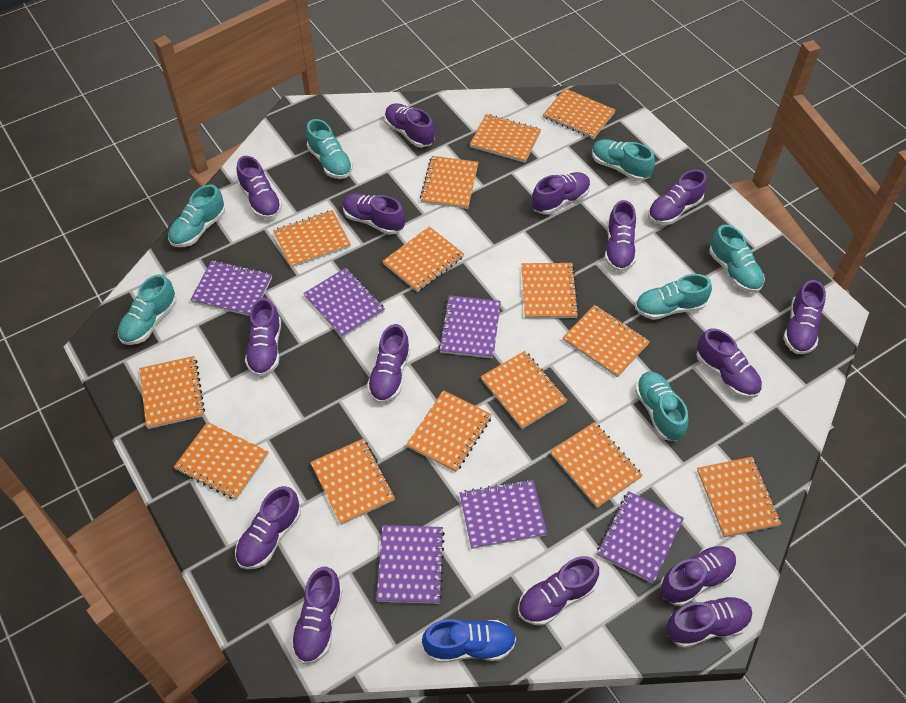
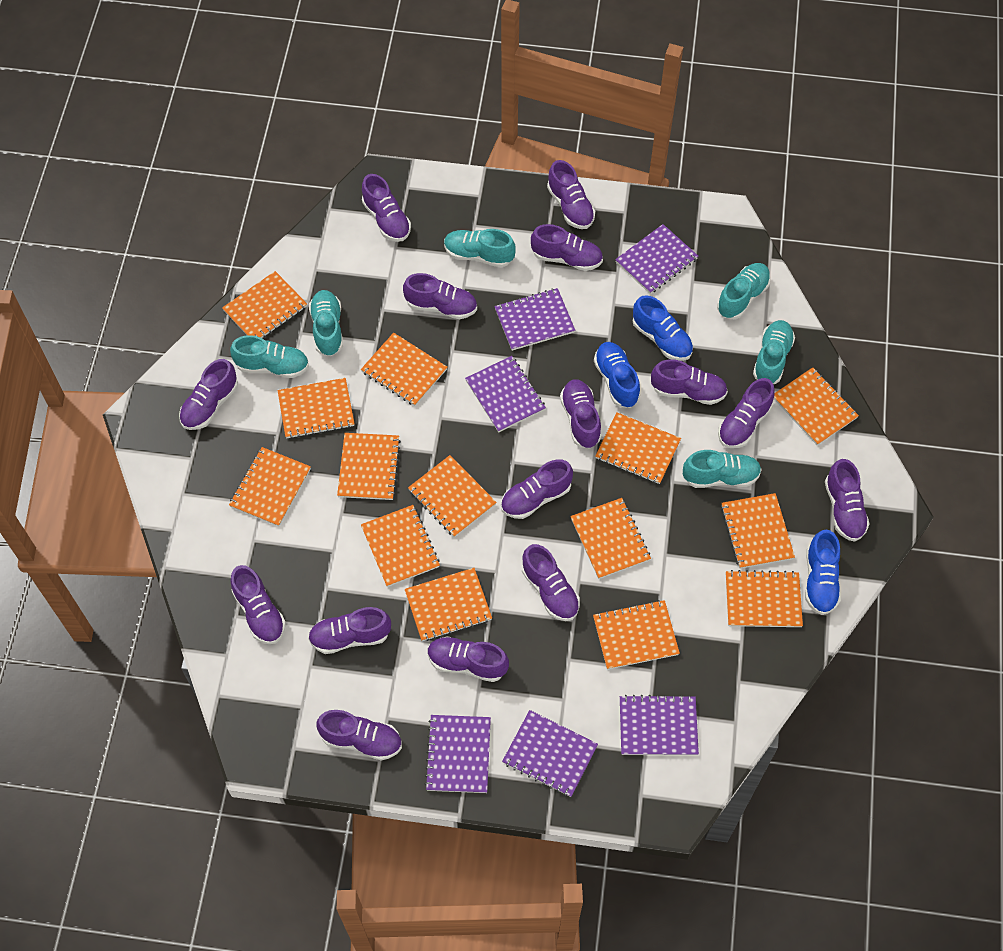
blue shoe: 1 -> 3
turquoise shoe: 7 -> 6

